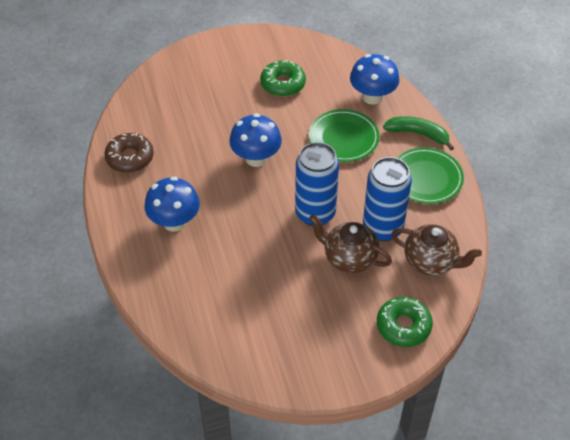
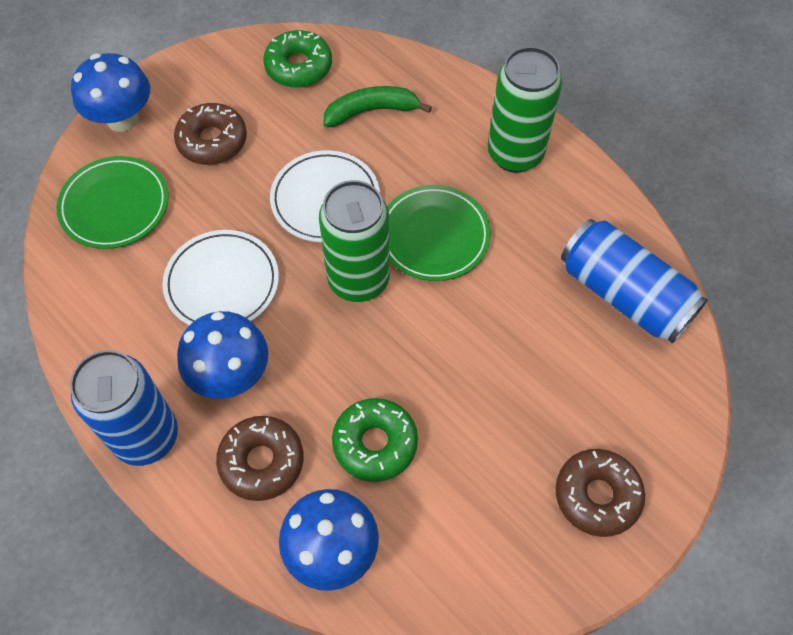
brown donut: 1 -> 3
brown teapot: 2 -> 0
green can: 0 -> 2
white plate: 0 -> 2

